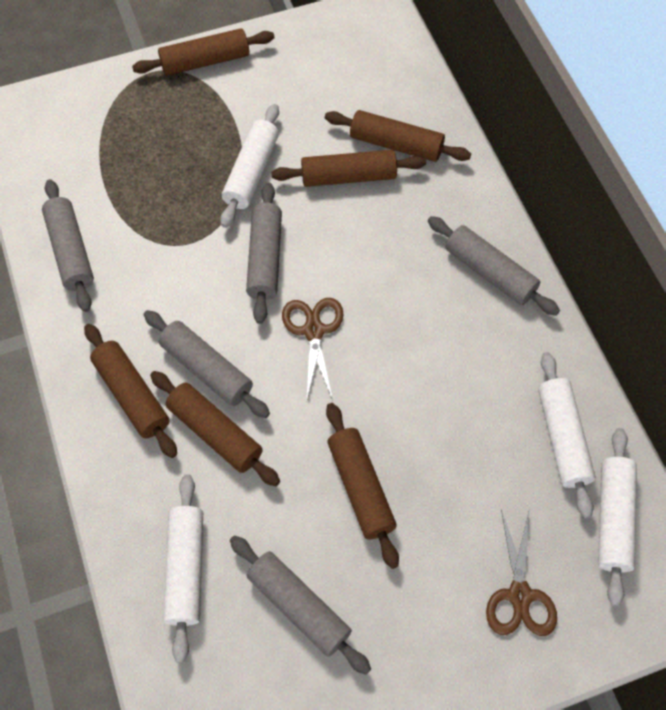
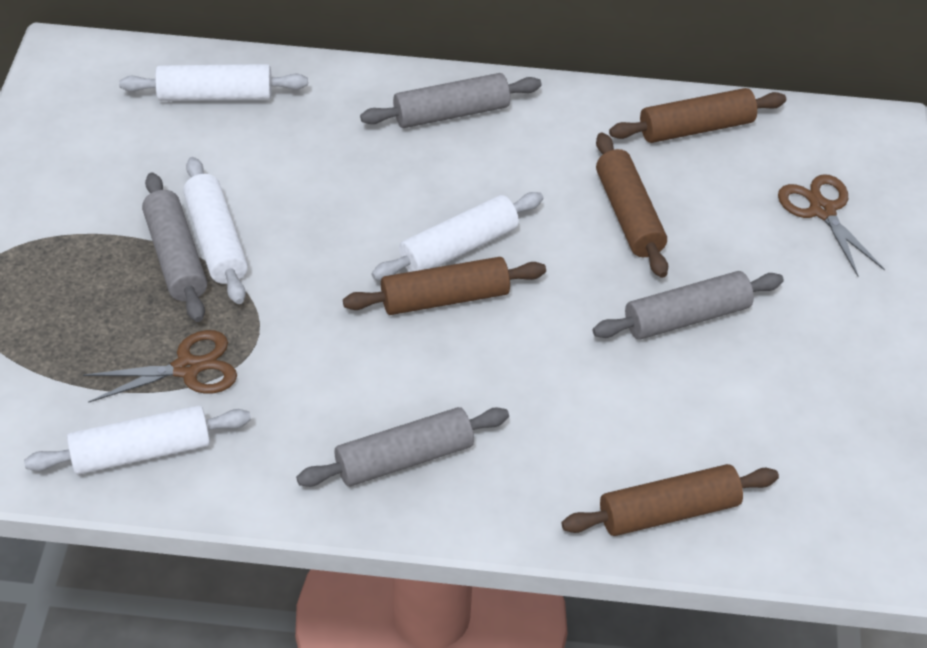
brown rolling pin: 6 -> 4
grey rolling pin: 5 -> 4

